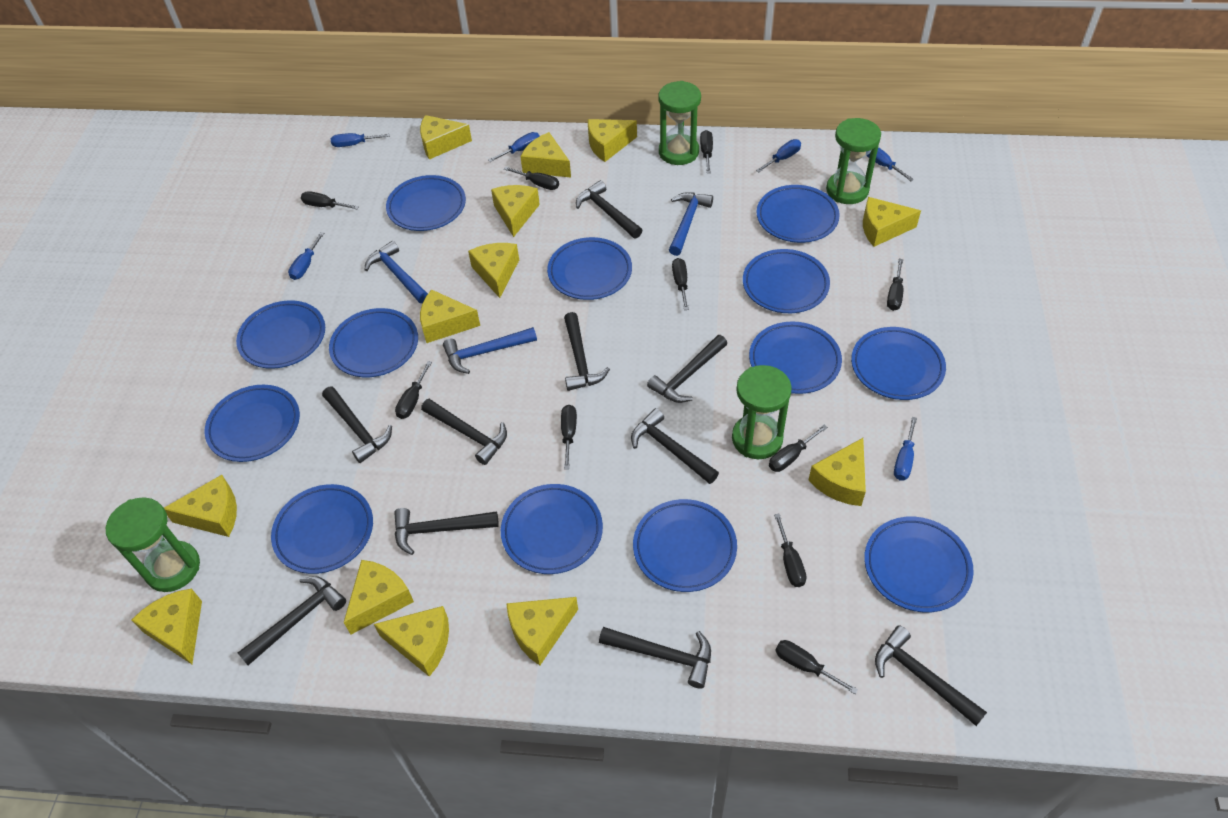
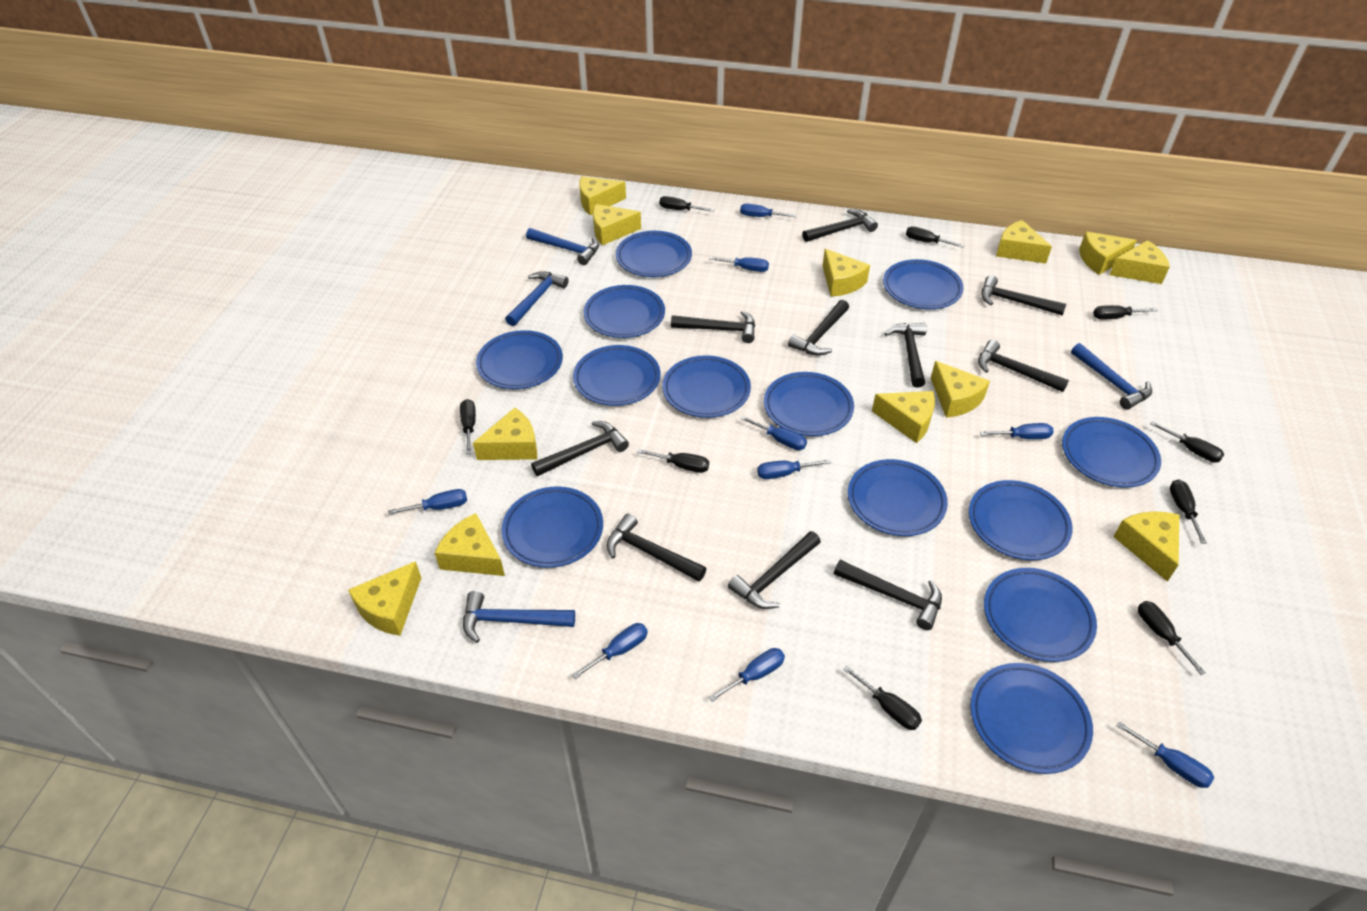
black screwdriver: 10 -> 9
blue hammer: 3 -> 4
blue screwdriver: 6 -> 9
green hourglass: 4 -> 0
yellow cheese: 13 -> 12

